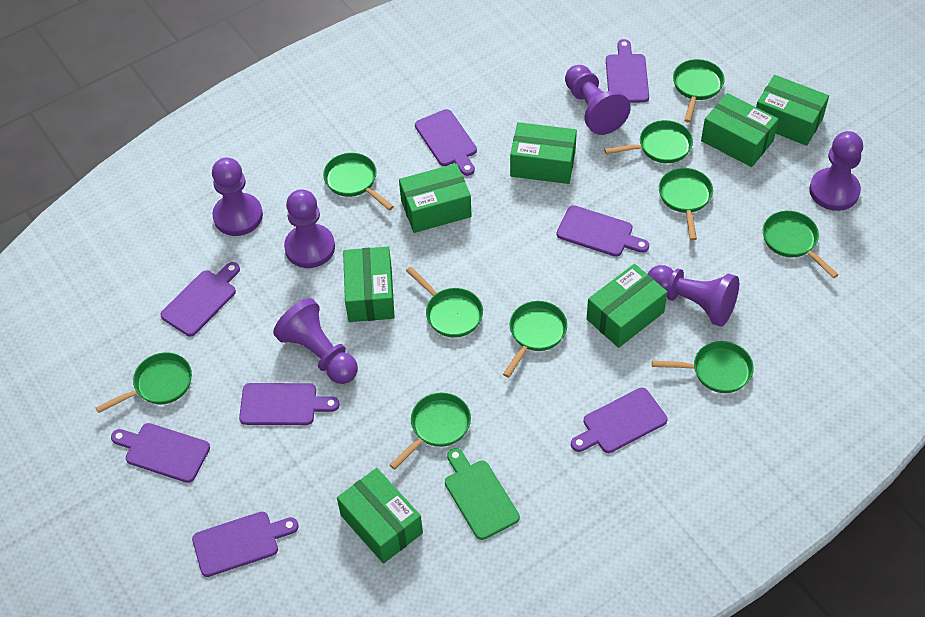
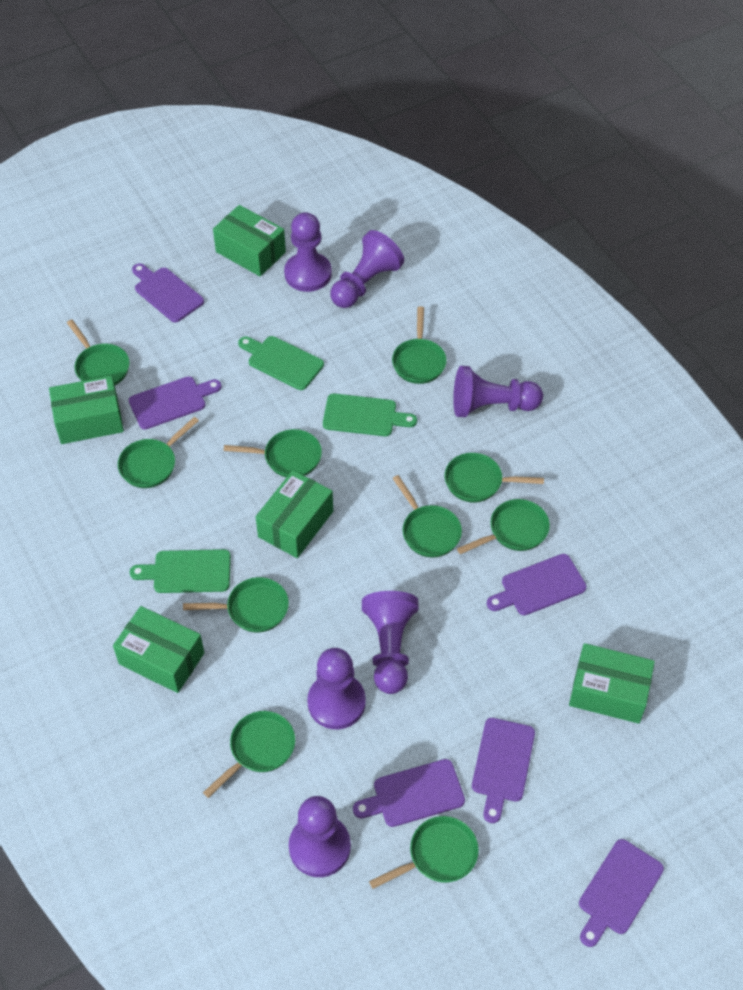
green box: 7 -> 5
green cutting board: 1 -> 3
purple cutting board: 8 -> 6

